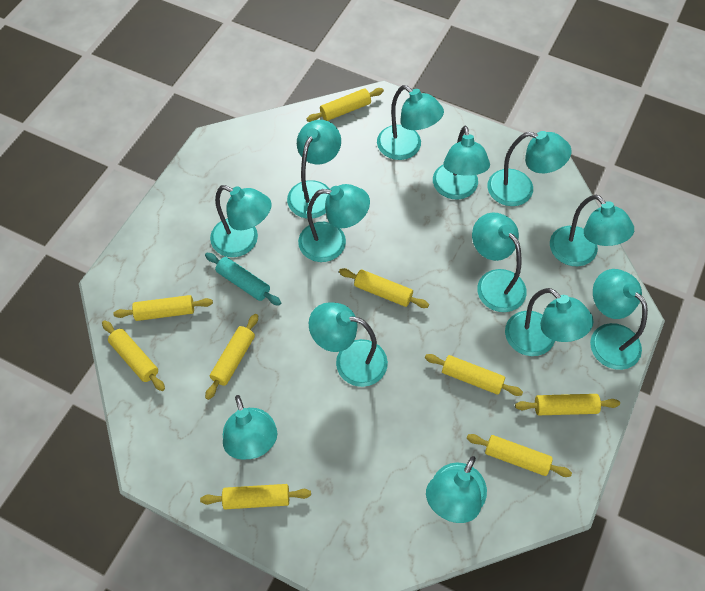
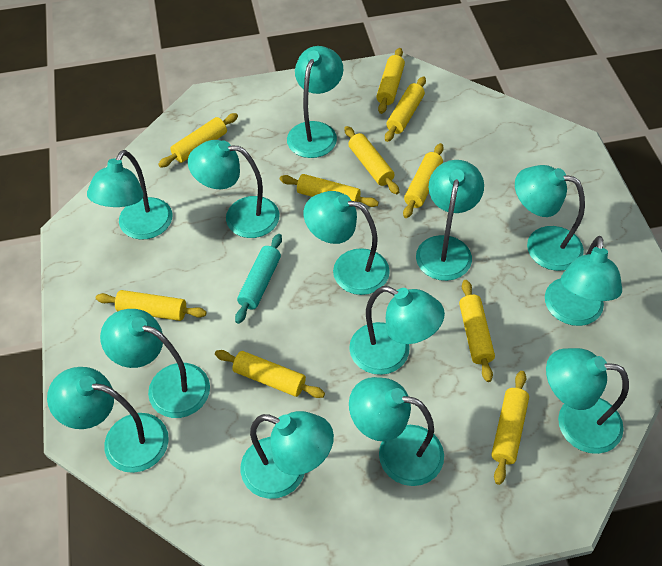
yellow rolling pin: 9 -> 10

